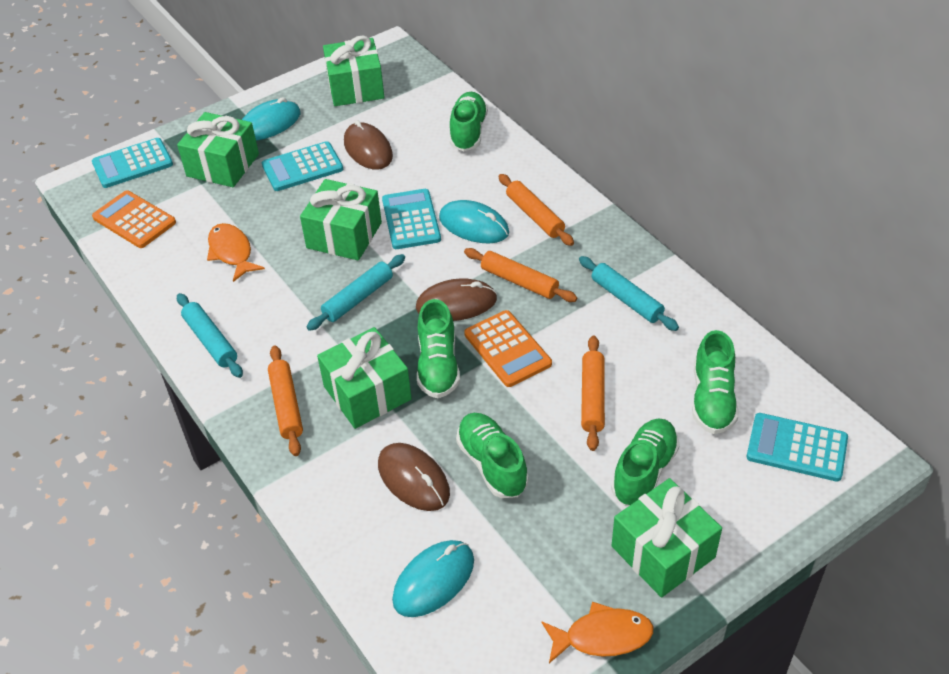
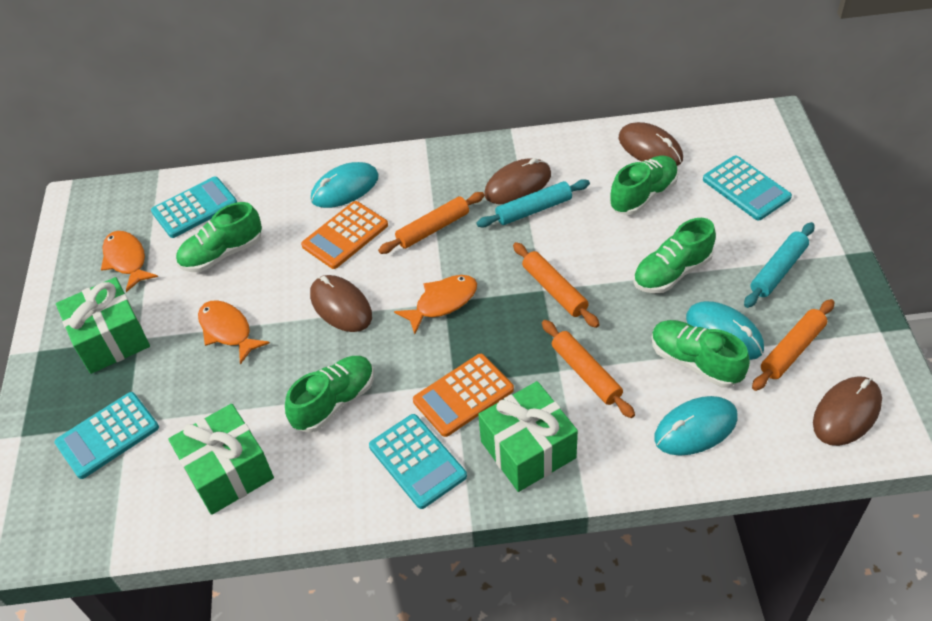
brown mouse: 3 -> 4
green gift: 5 -> 3
orange fish: 2 -> 3
turquoise rolling pin: 3 -> 2

